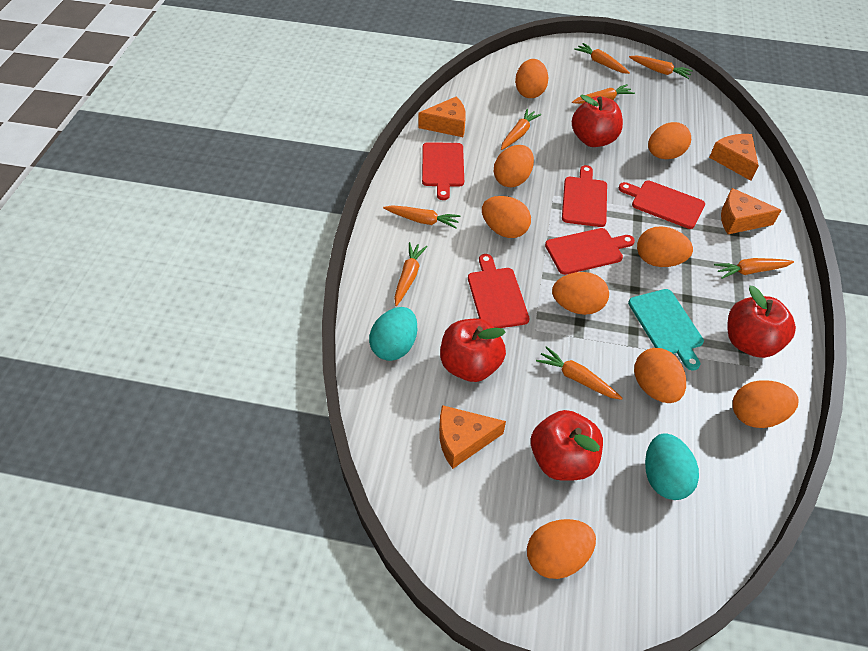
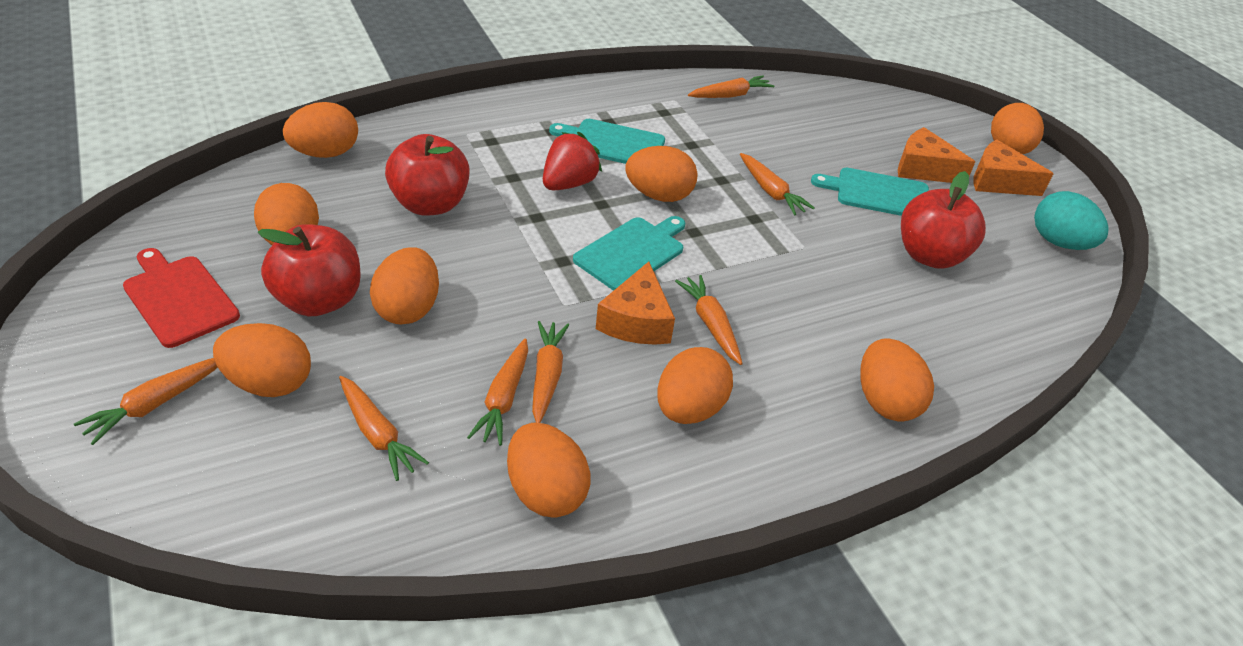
orange carrot: 8 -> 7
orange cheese: 4 -> 3
red apple: 4 -> 3
red cutting board: 5 -> 1
red strawberry: 0 -> 1
turquoise cutting board: 1 -> 3
turquoise egg: 2 -> 1

